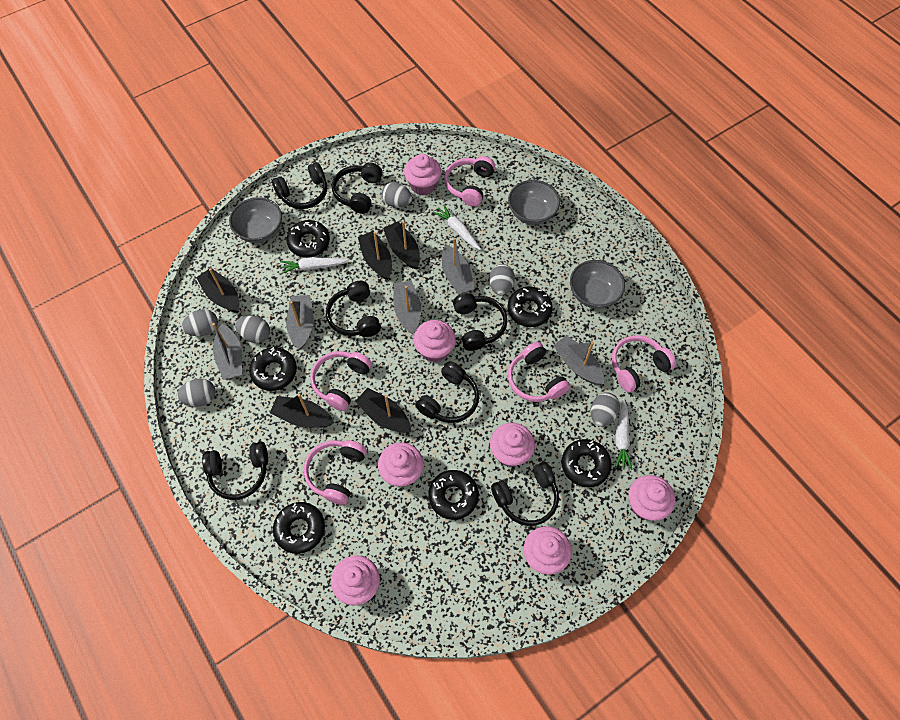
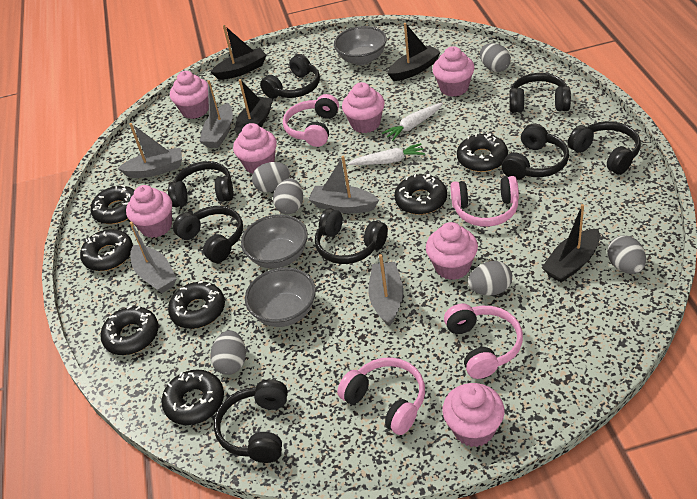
black boat: 5 -> 4
black donut: 6 -> 7
black headphones: 7 -> 8
pink headphones: 5 -> 4
white carrot: 3 -> 2

